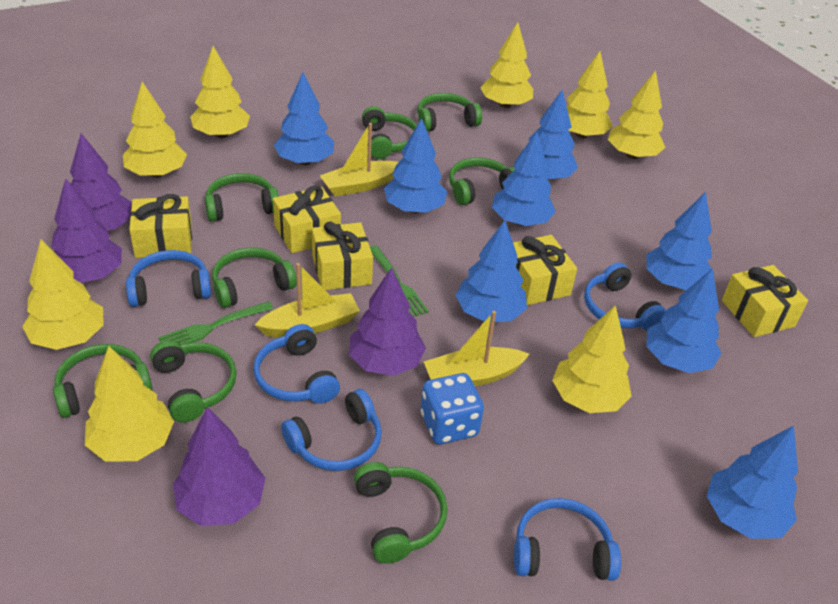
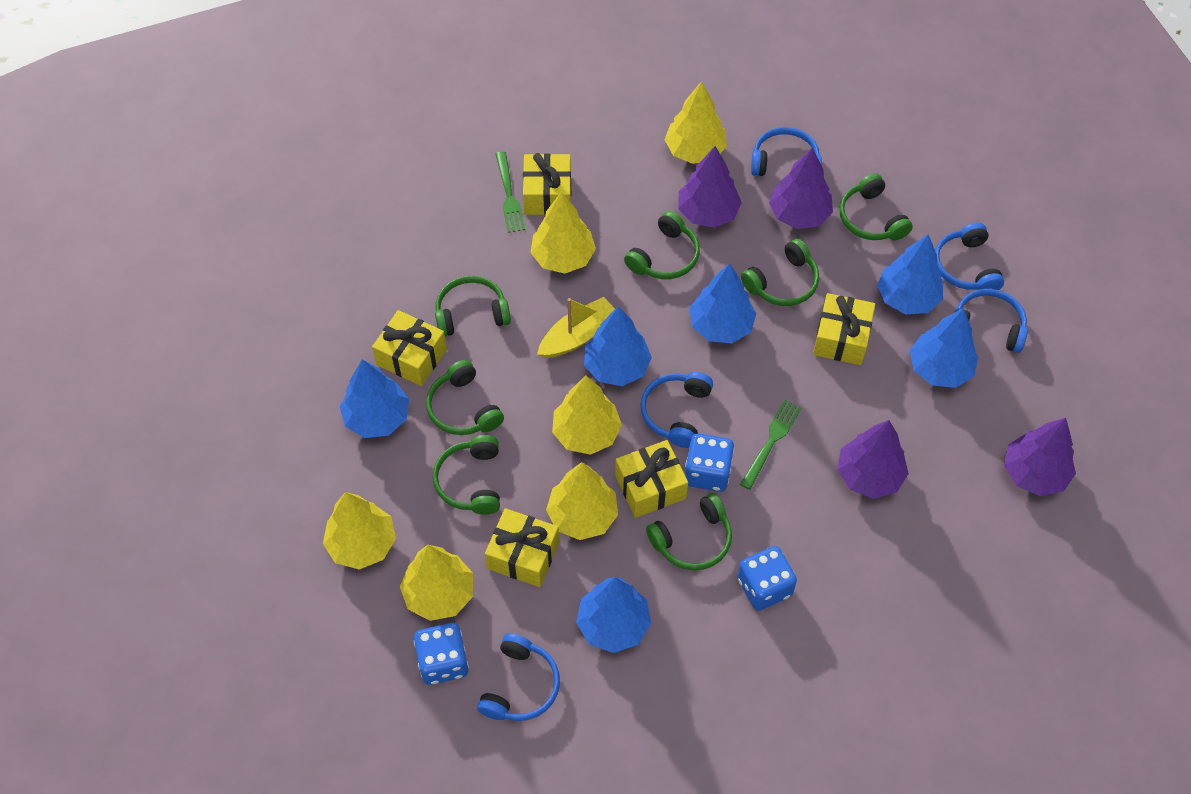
blue dice: 1 -> 3
blue tree: 8 -> 6
green headphones: 8 -> 7
yellow boat: 3 -> 1
yellow tree: 8 -> 6

